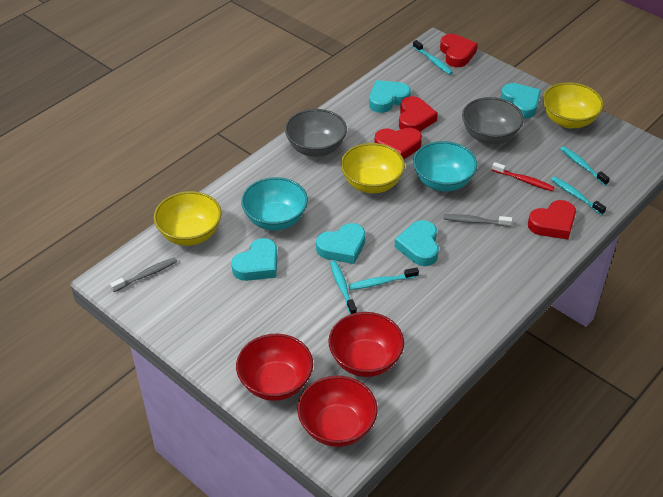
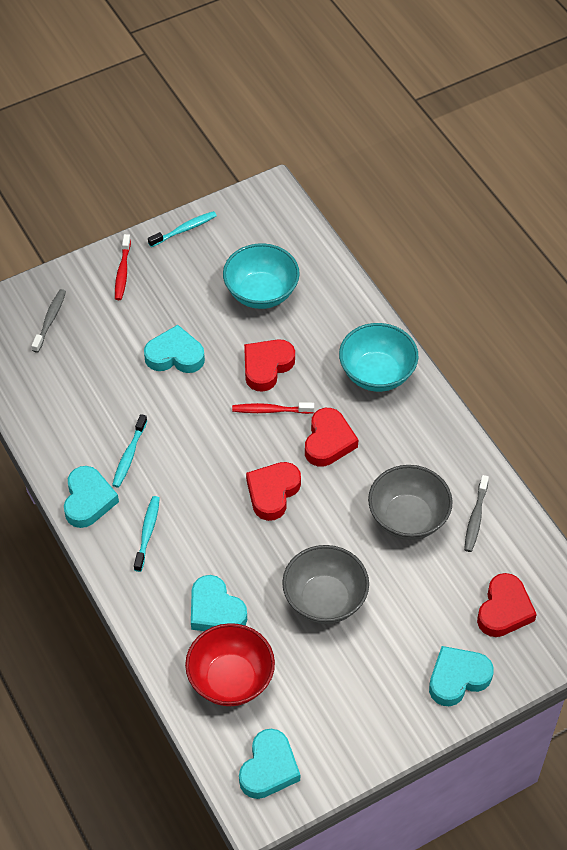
red bowl: 3 -> 1
red toothbrush: 1 -> 2
turquoise toothbrush: 5 -> 3
yellow bowl: 3 -> 0

